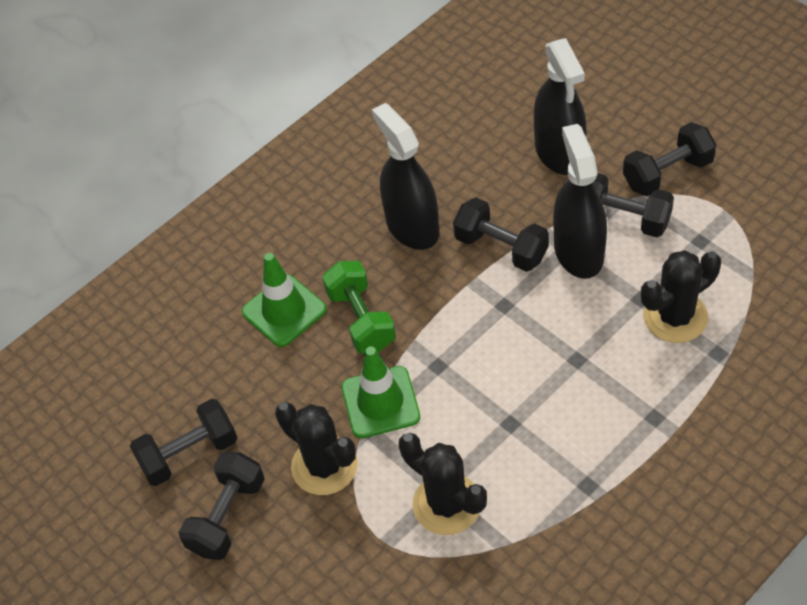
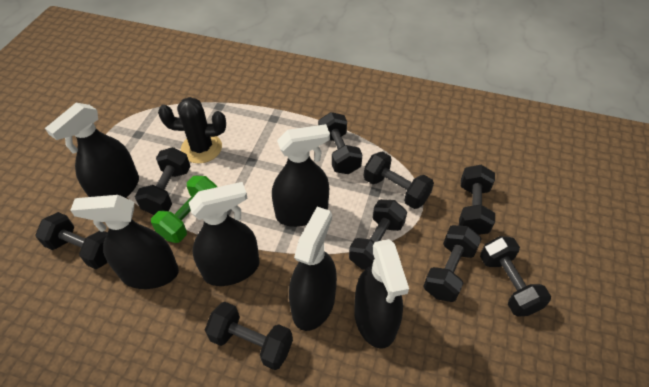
black cactus: 3 -> 1
black dumbbell: 5 -> 9
black spray bottle: 3 -> 6
green traffic cone: 2 -> 0

